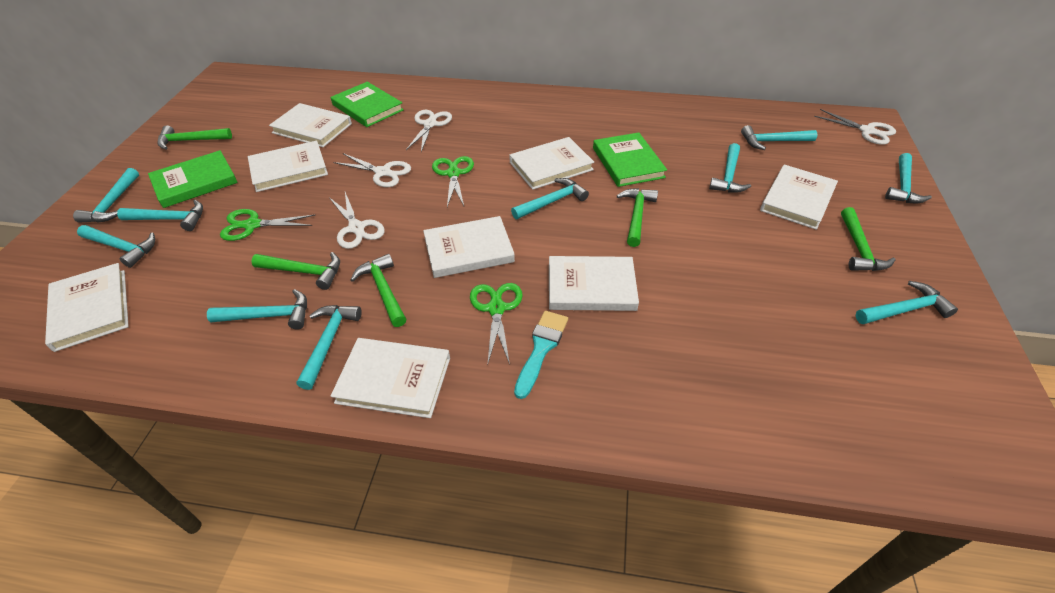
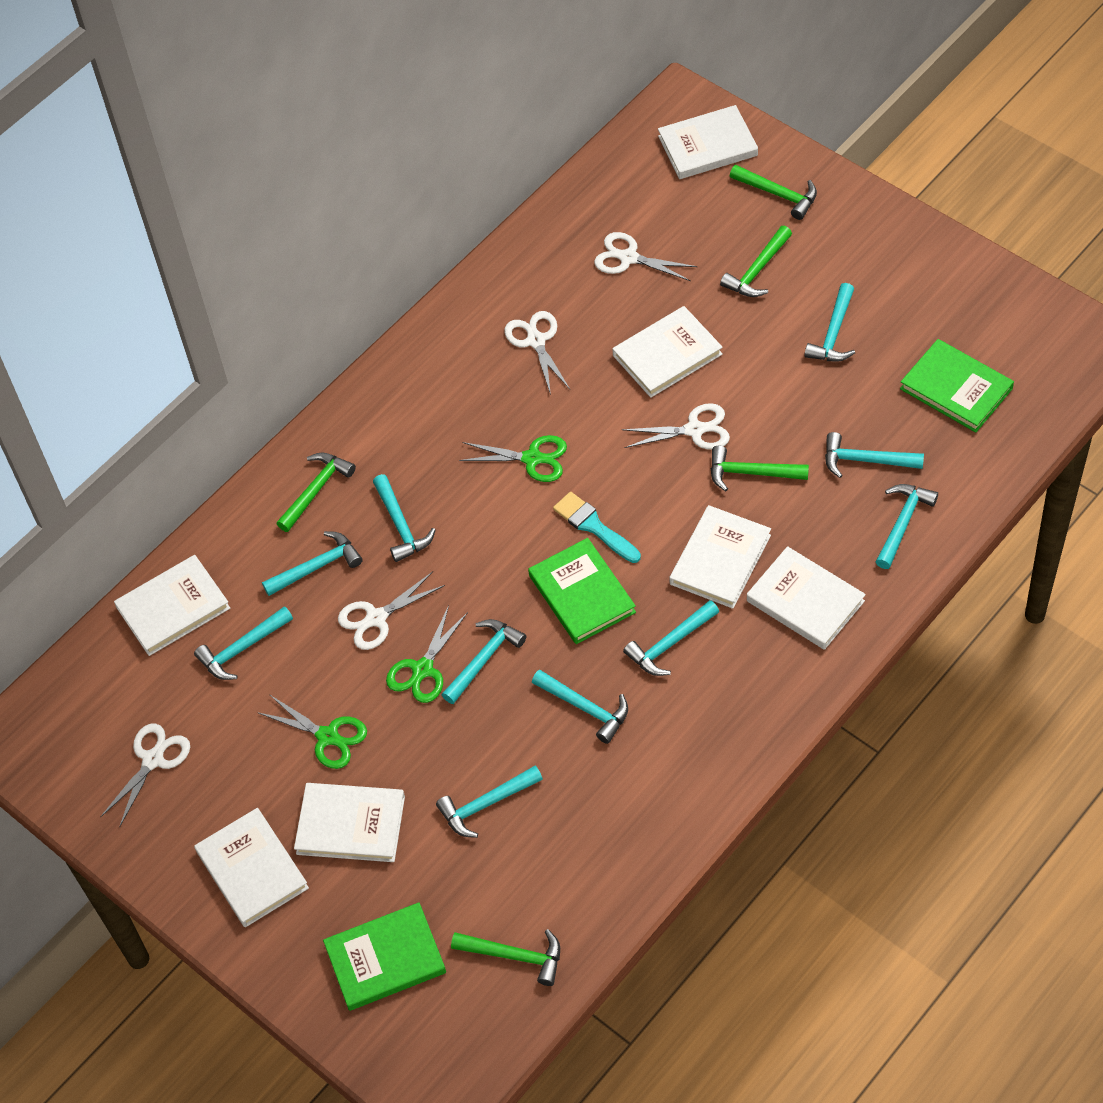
white book: 8 -> 7
white scissors: 4 -> 5

